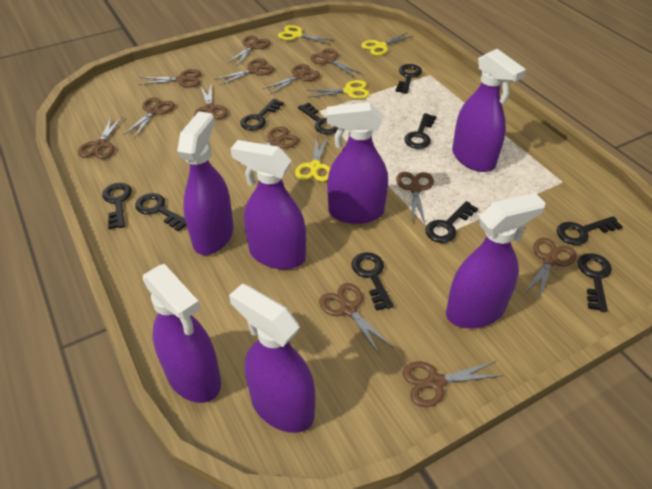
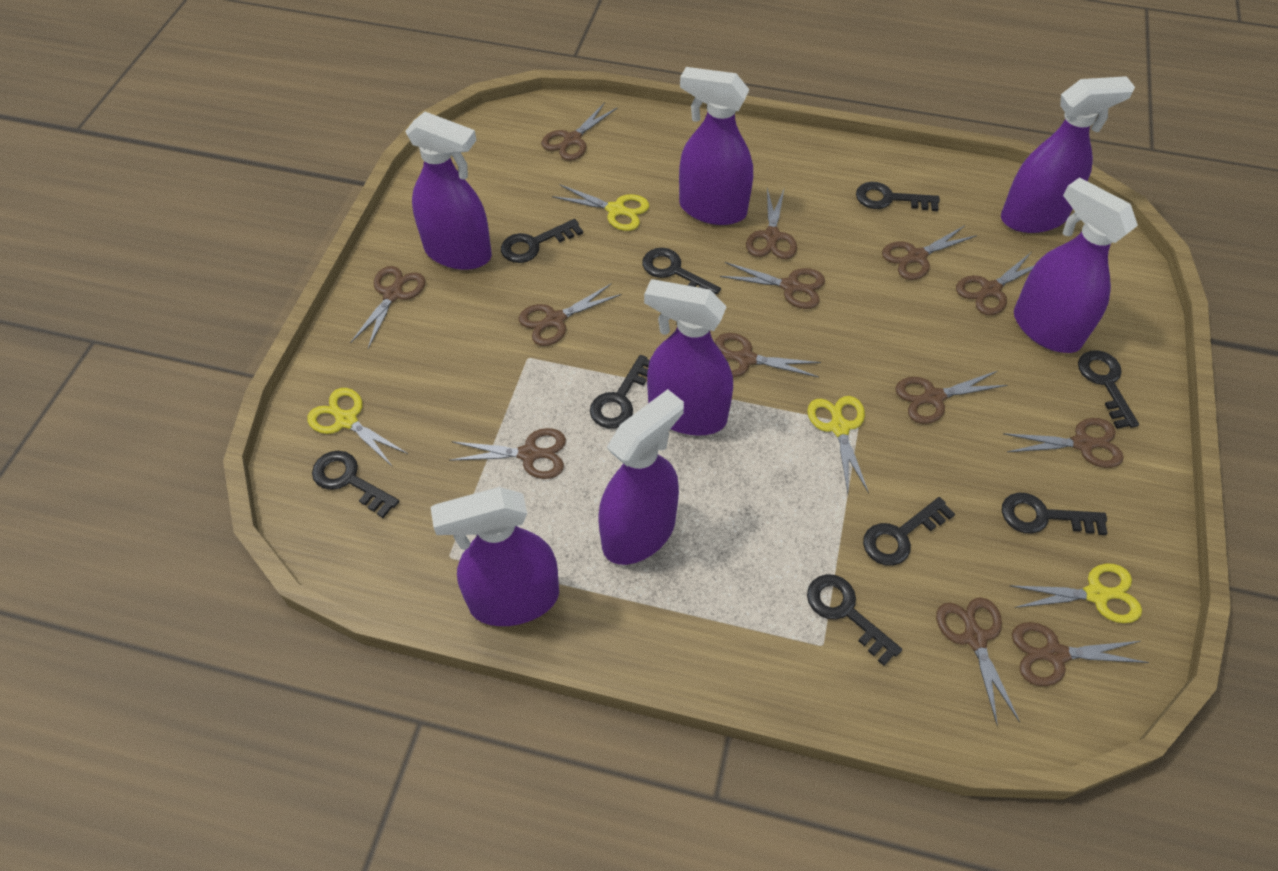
black key: 10 -> 9

